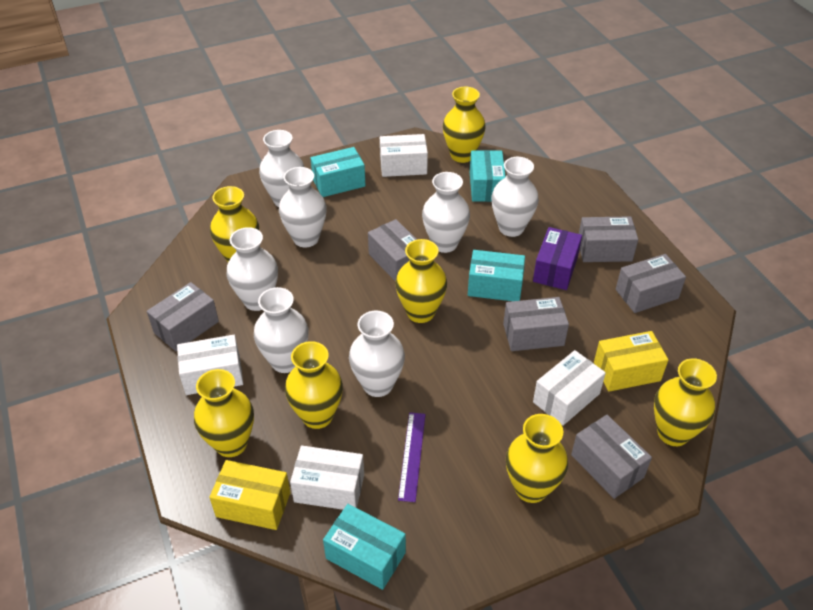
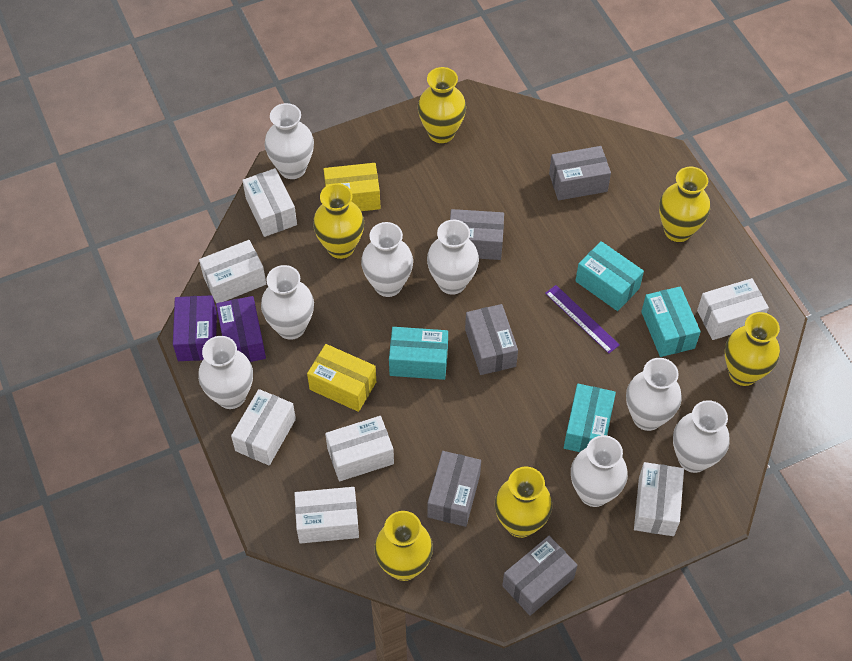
grey box: 6 -> 5
purple box: 1 -> 2
white box: 4 -> 7
white vase: 7 -> 8
yellow vase: 7 -> 6

